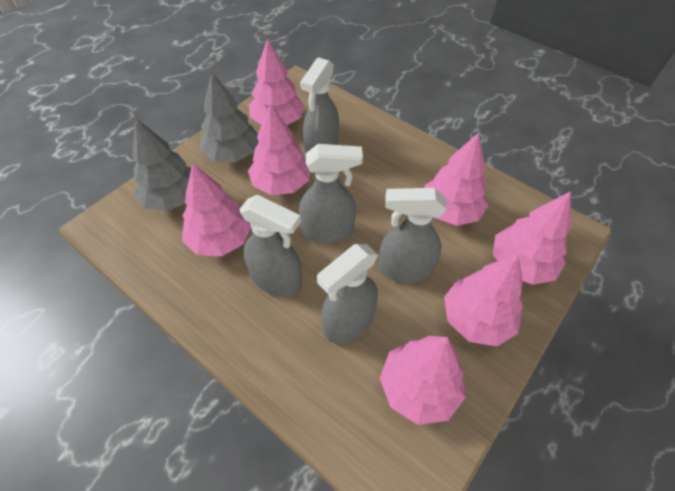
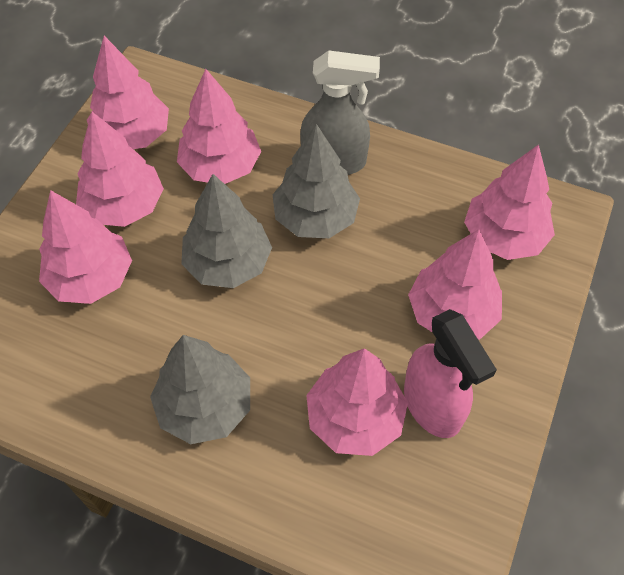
grey spray bottle: 5 -> 1
grey tree: 2 -> 3
pink spray bottle: 0 -> 1

